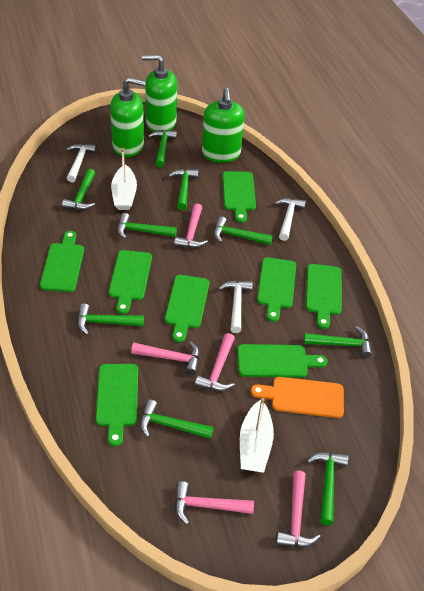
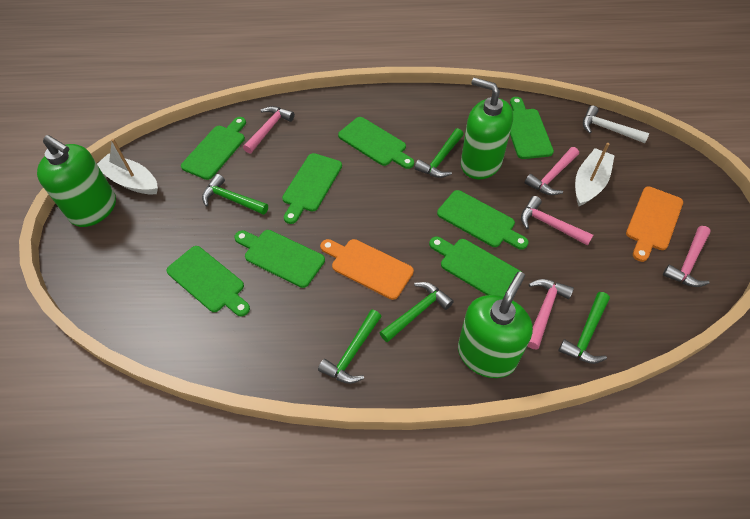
green hammer: 9 -> 5
orange cutting board: 1 -> 2
white hammer: 3 -> 1

